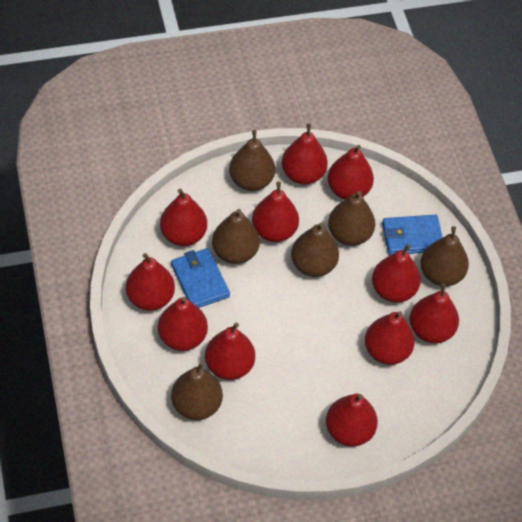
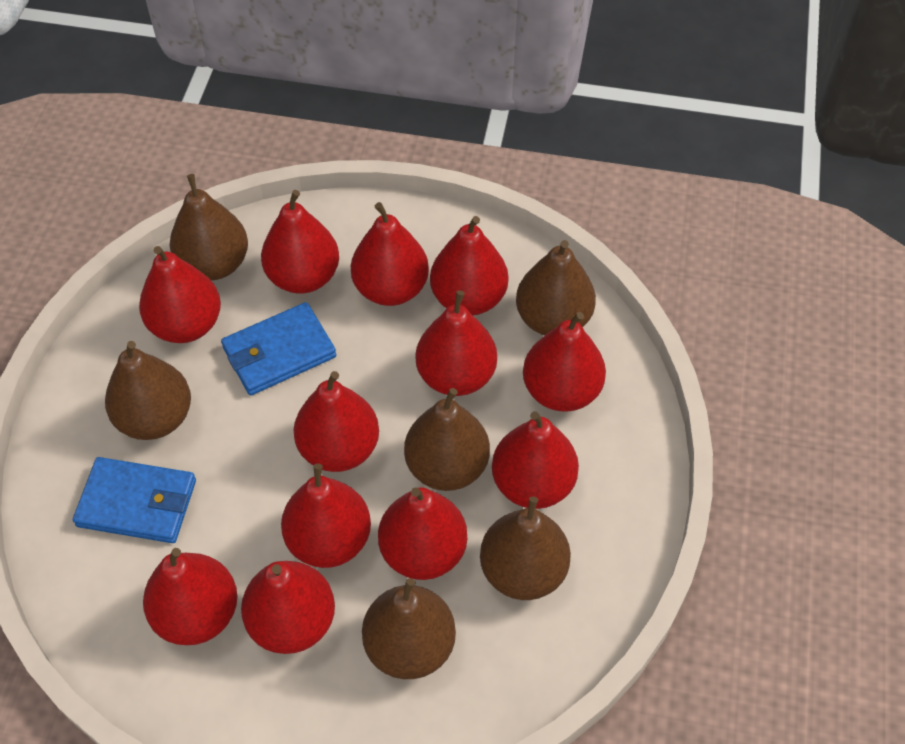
red pear: 11 -> 12

